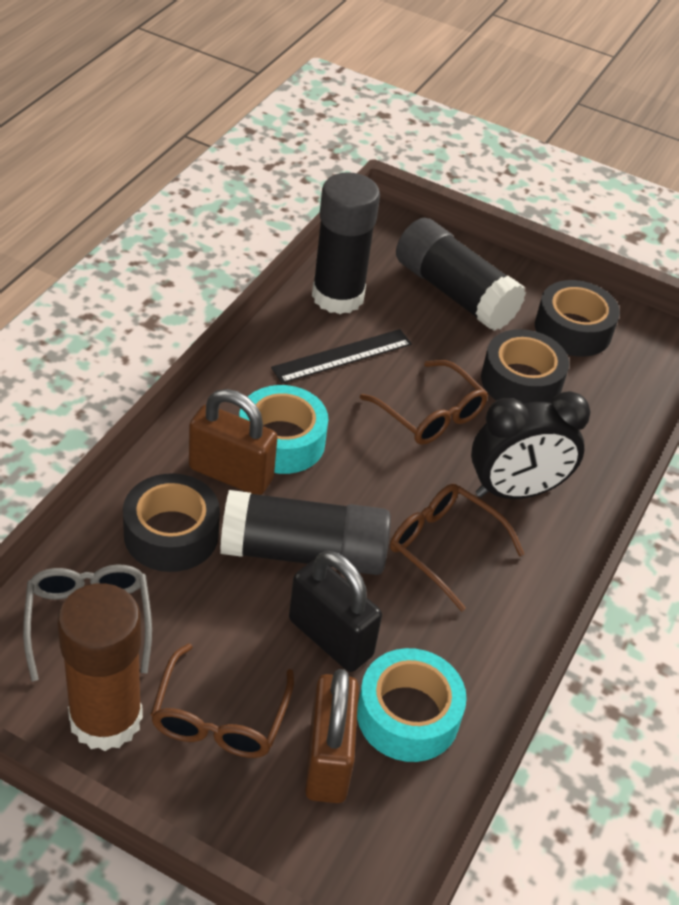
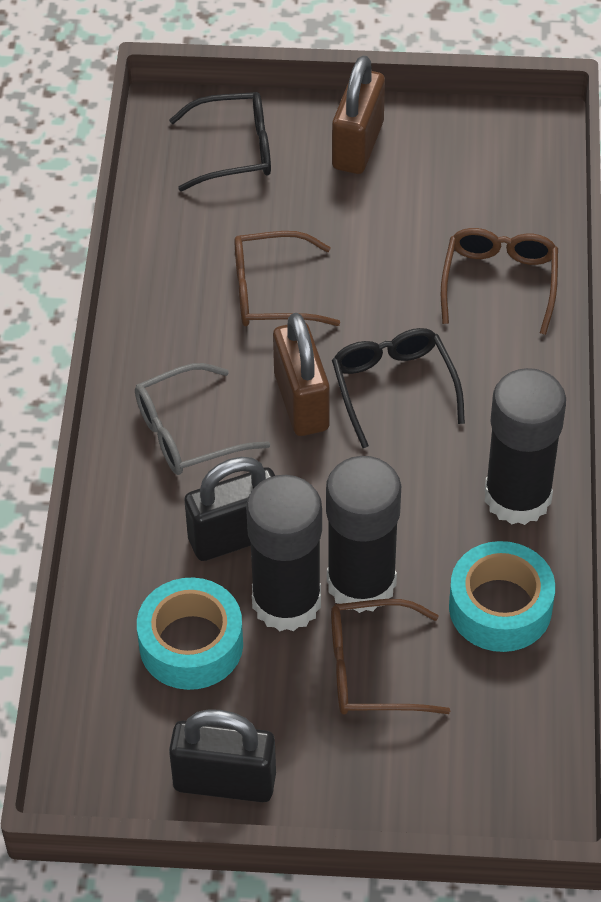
black clock: 1 -> 0
black glasses: 0 -> 2
black padlock: 1 -> 2
black ruler: 1 -> 0
black tape: 3 -> 0
brown glue stick: 1 -> 0

